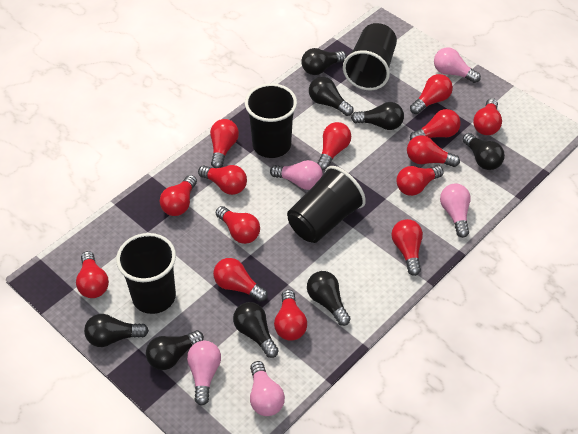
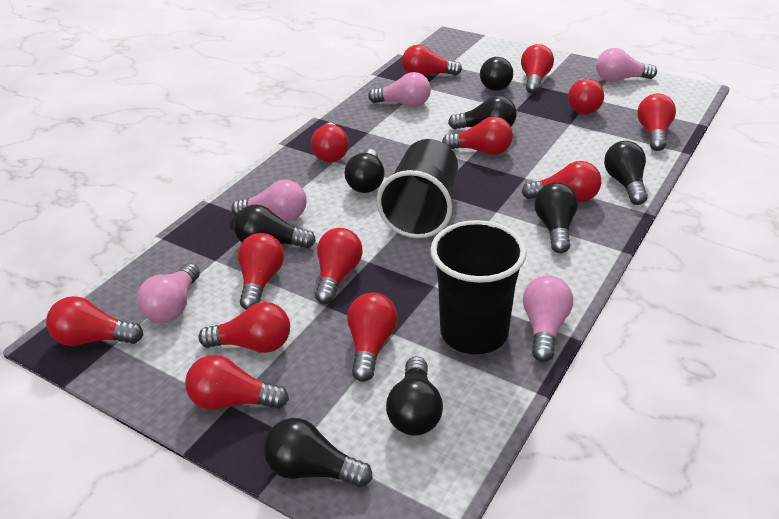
black cup: 4 -> 2
red light bulb: 14 -> 13

